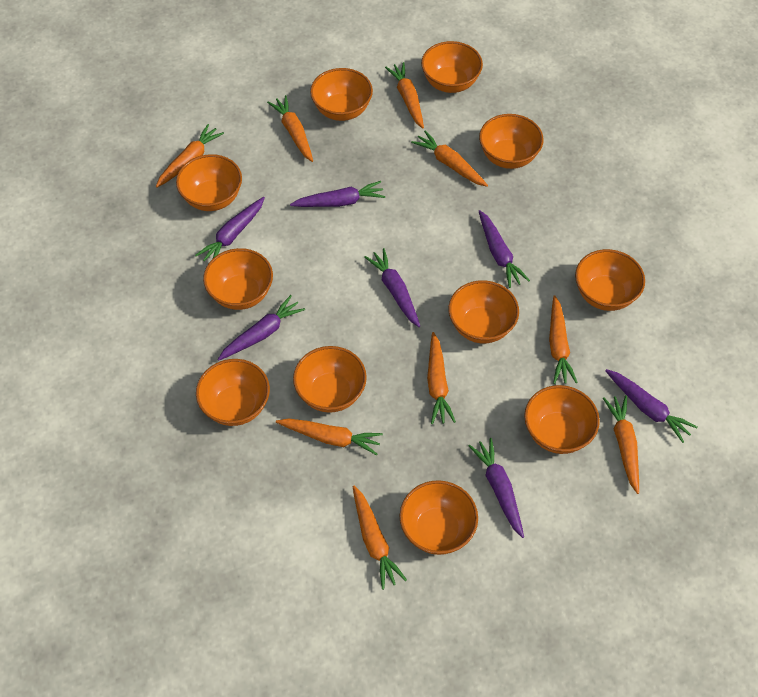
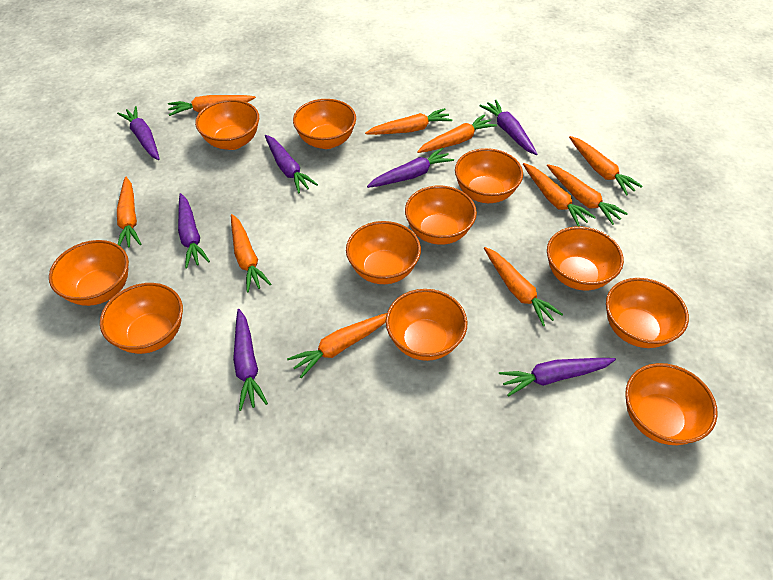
orange carrot: 9 -> 10

